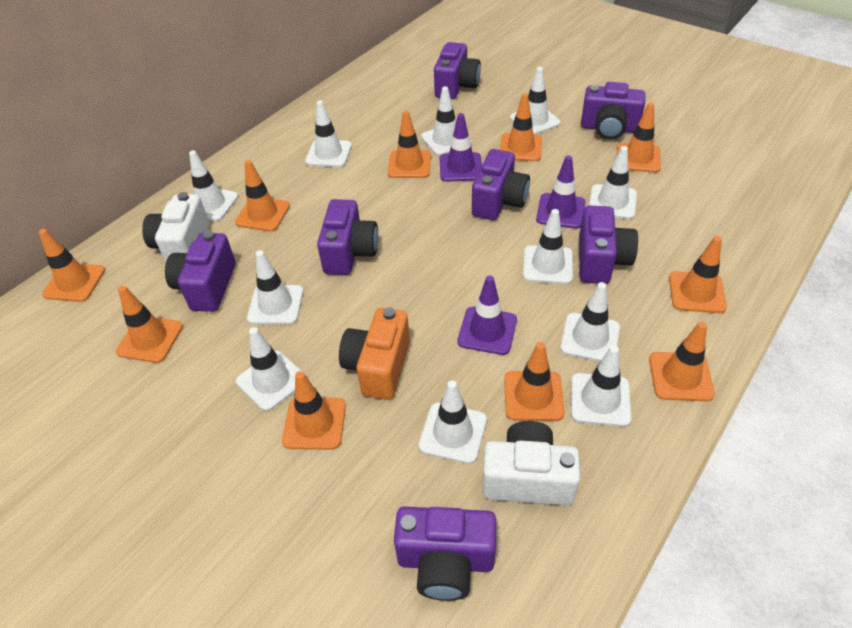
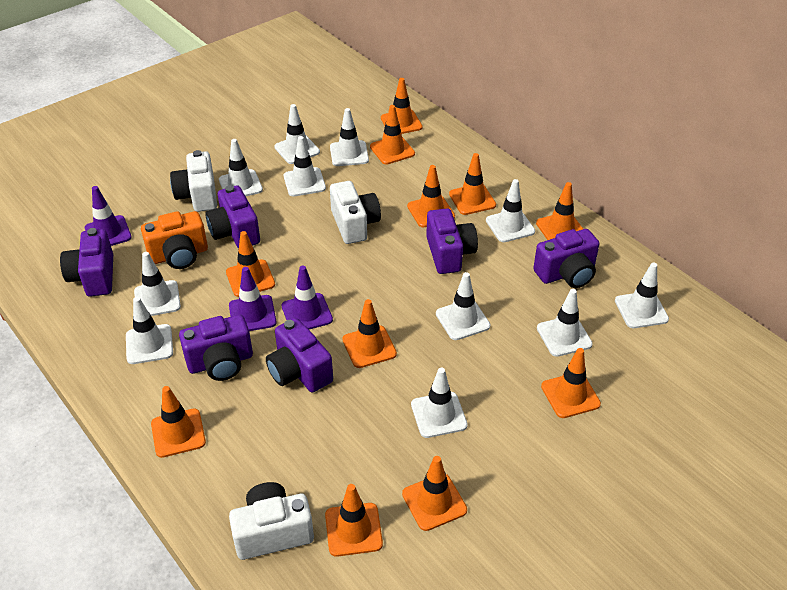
orange traffic cone: 10 -> 11
purple camera: 7 -> 6
white camera: 2 -> 3

